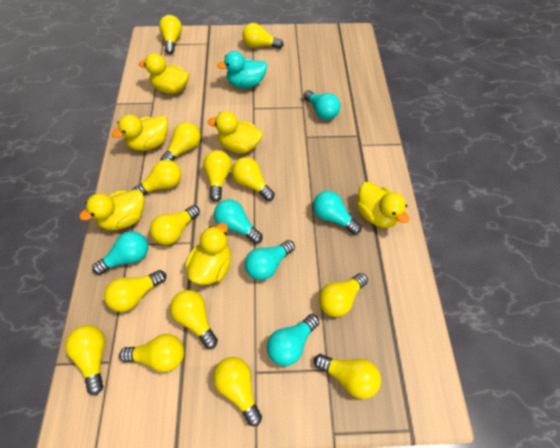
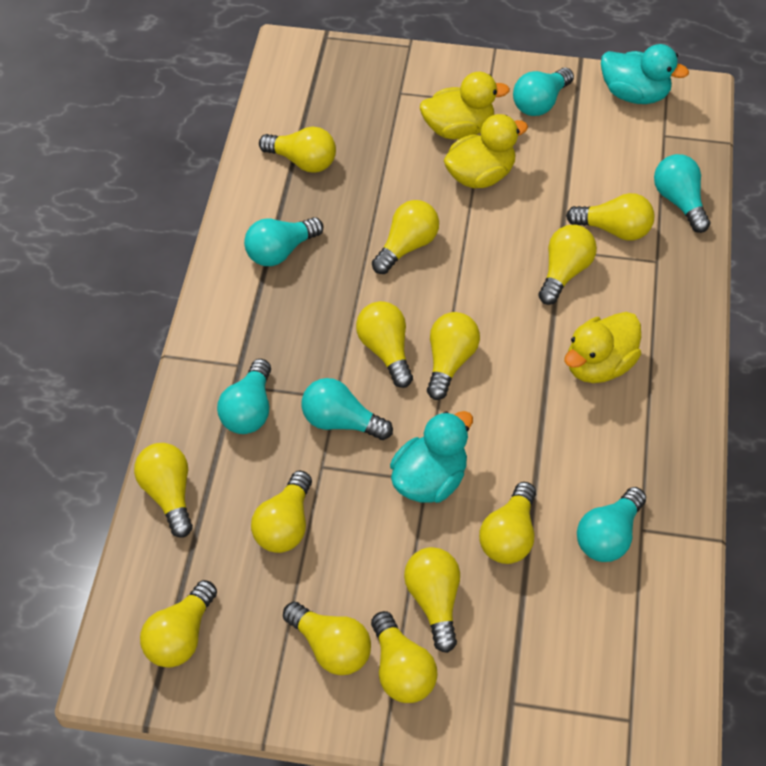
turquoise duck: 1 -> 2
yellow duck: 6 -> 3
yellow light bulb: 14 -> 13

